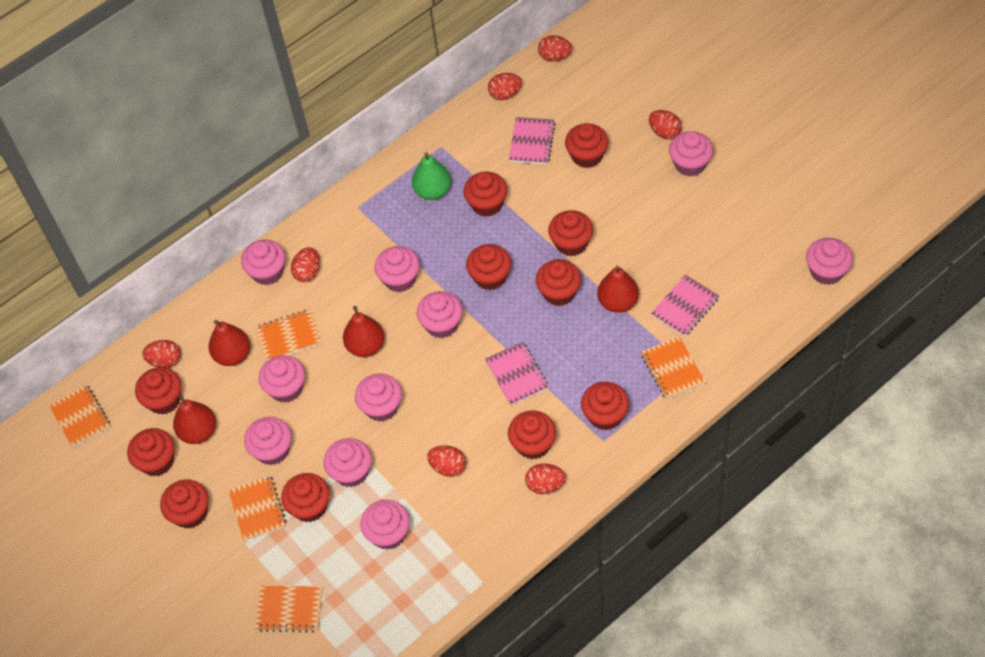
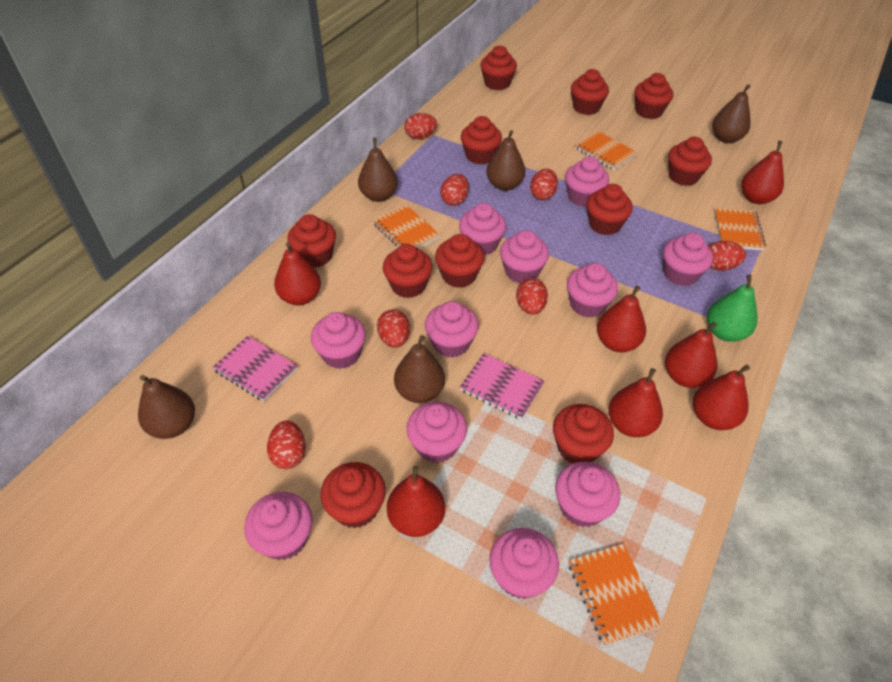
brown pear: 0 -> 5
orange notebook: 5 -> 4
pink cupcake: 10 -> 11
pink notebook: 3 -> 2
red pear: 4 -> 7

